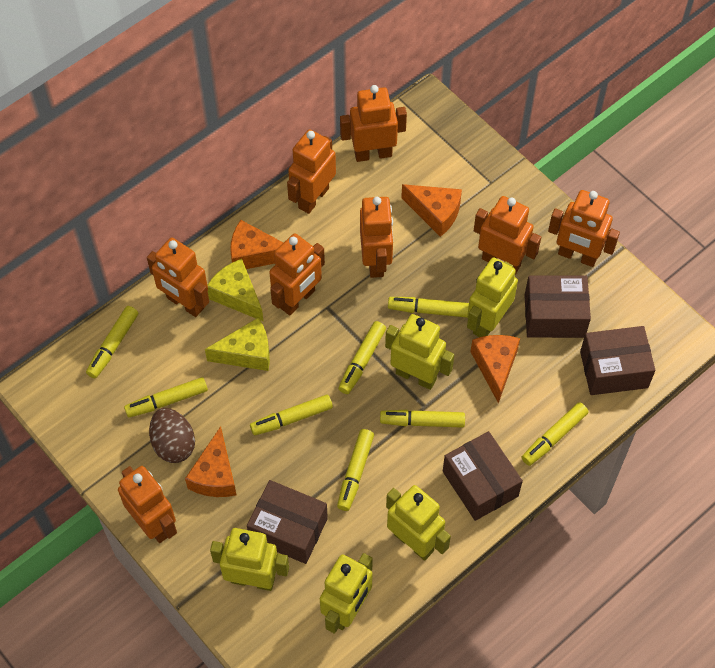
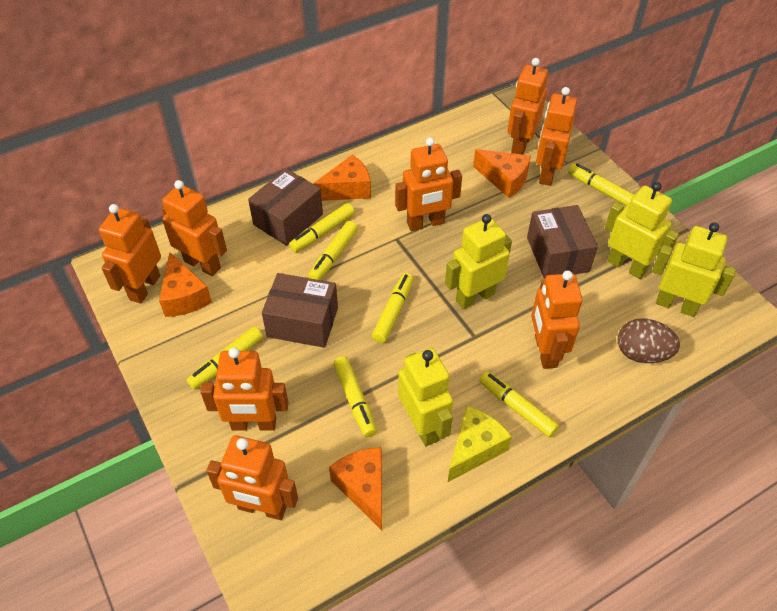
brown box: 4 -> 3
yellow cheese: 2 -> 1
yellow marker: 8 -> 7
yellow robot: 5 -> 4

